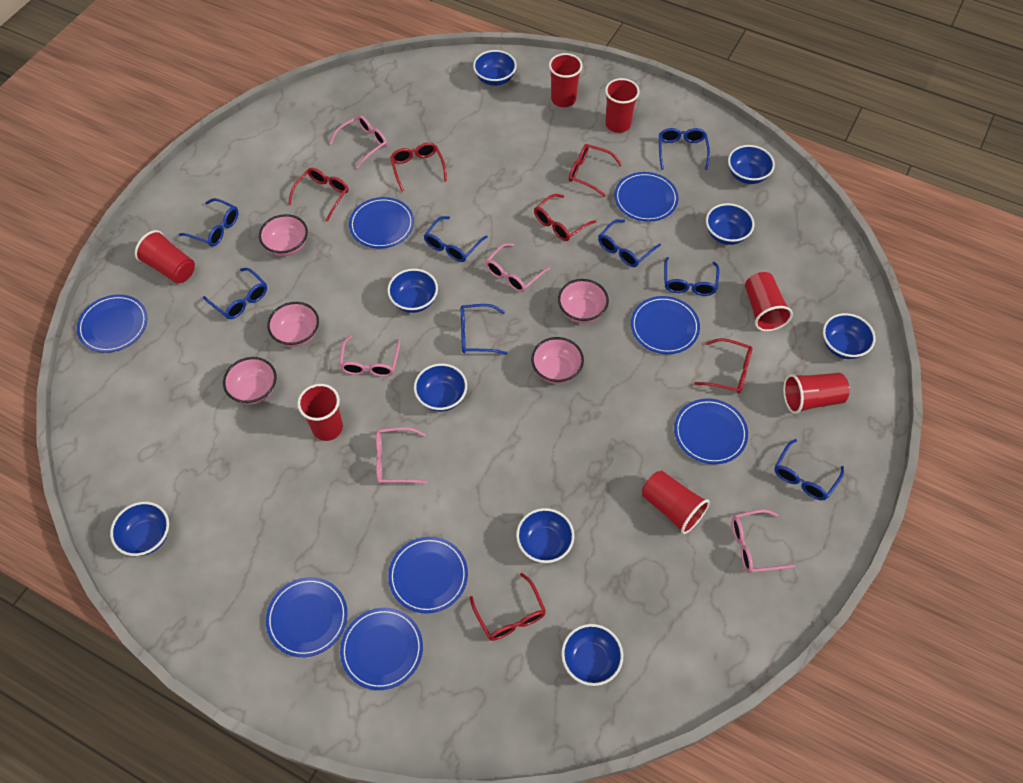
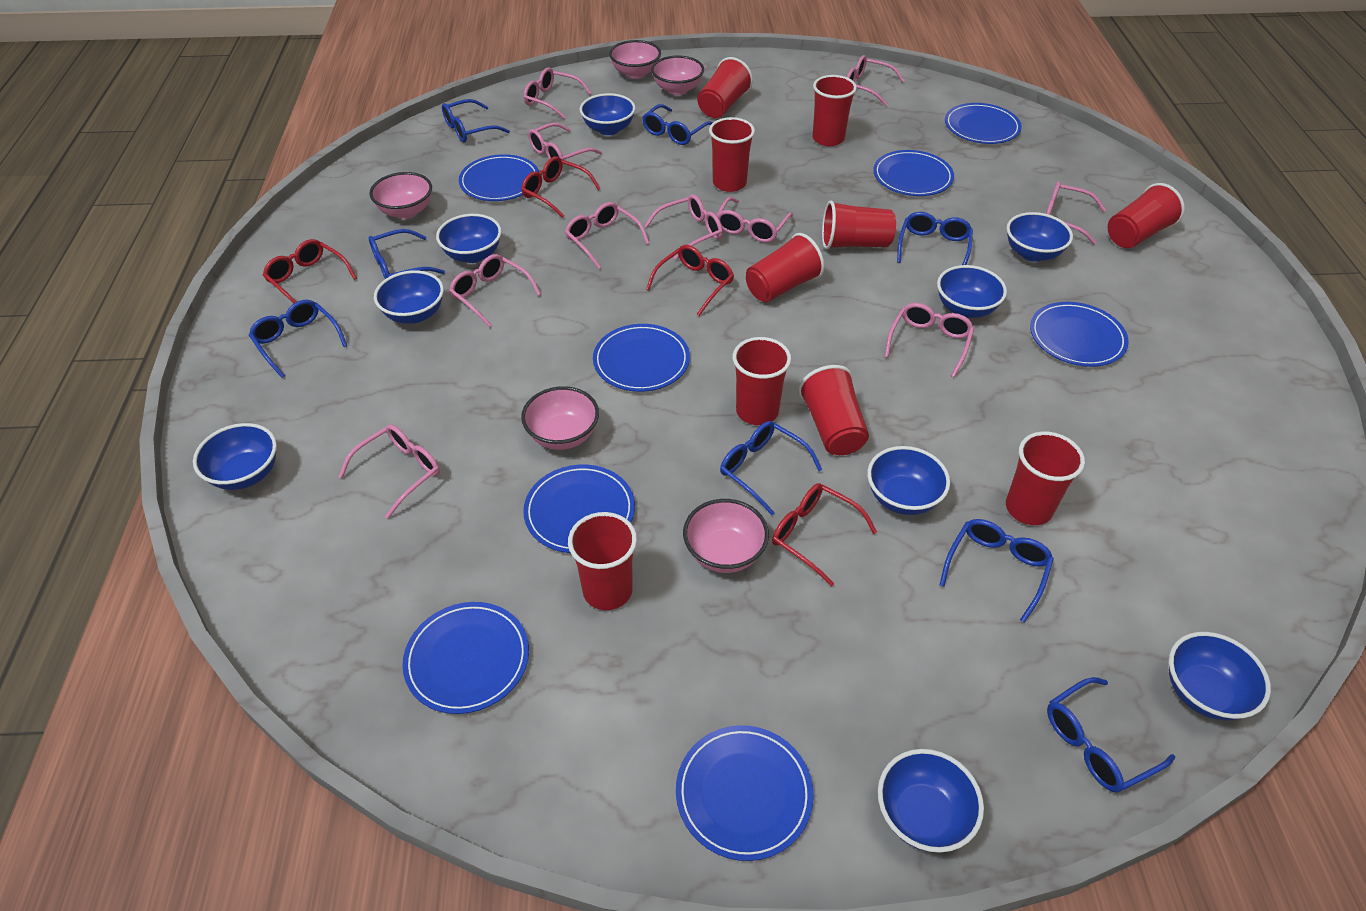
pink glasses: 5 -> 10
red cup: 7 -> 10
red glasses: 6 -> 4

